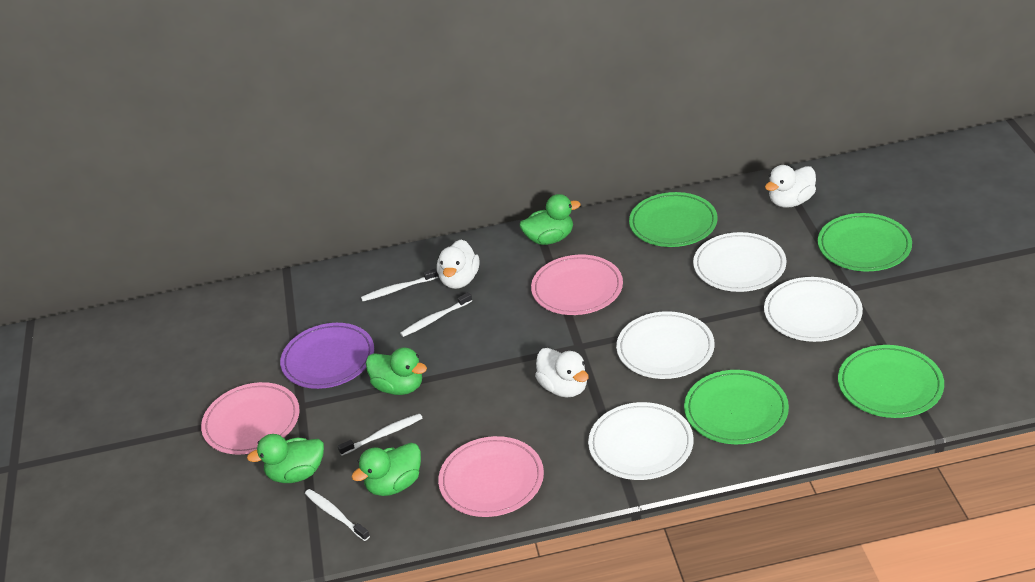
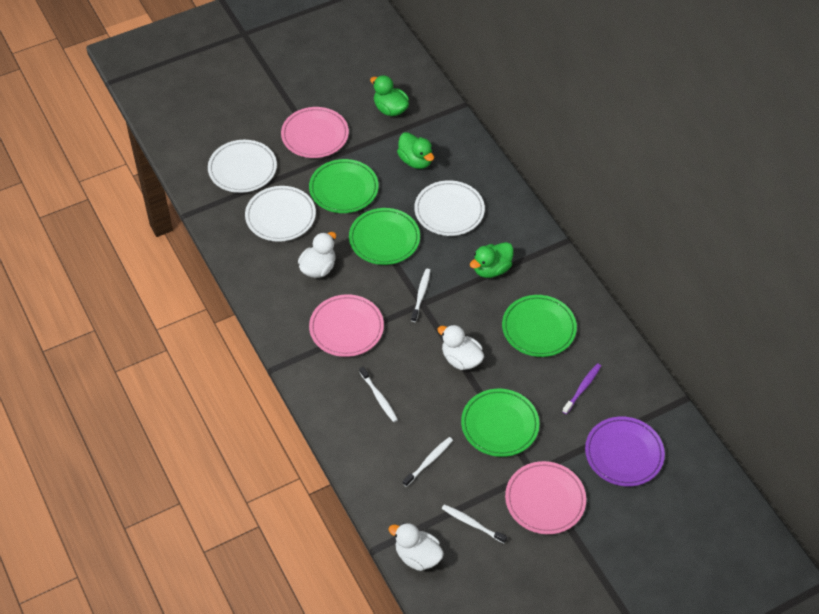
green duck: 4 -> 3
purple toothbrush: 0 -> 1
white plate: 4 -> 3

